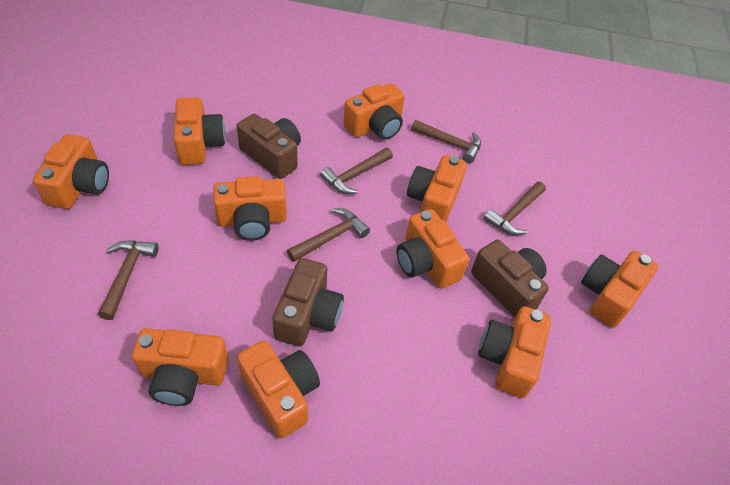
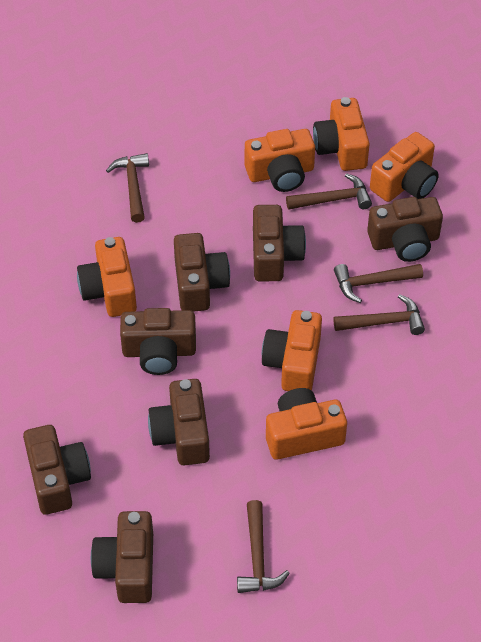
brown camera: 3 -> 7
orange camera: 10 -> 6

